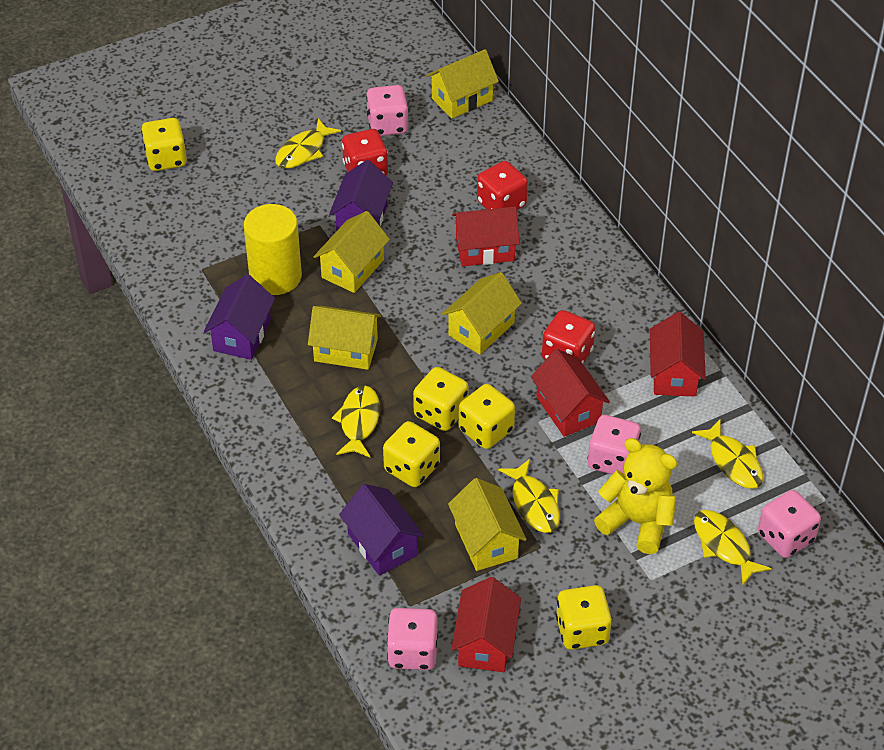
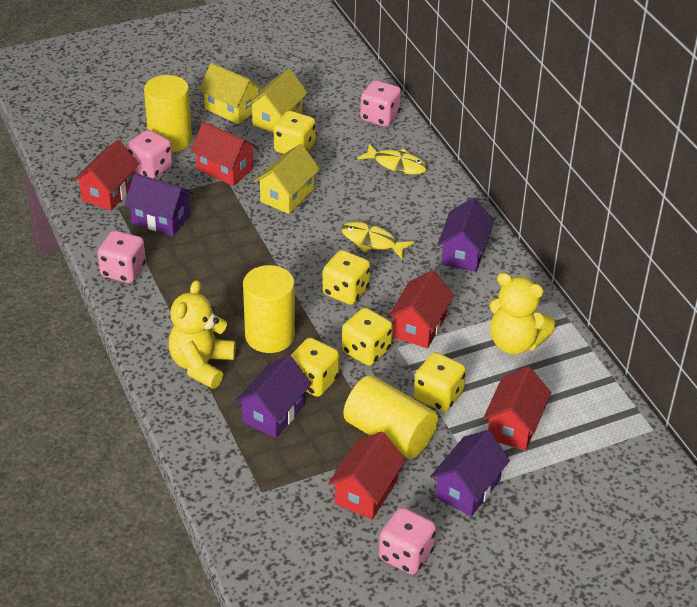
purple house: 3 -> 4
red dice: 3 -> 0
red house: 4 -> 5
yellow cylinder: 1 -> 3
yellow fish: 5 -> 2
yellow house: 5 -> 3
yellow teddy bear: 1 -> 2

